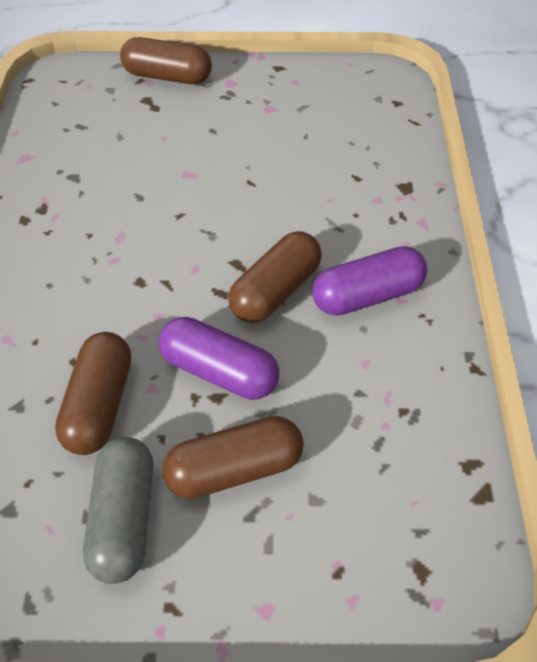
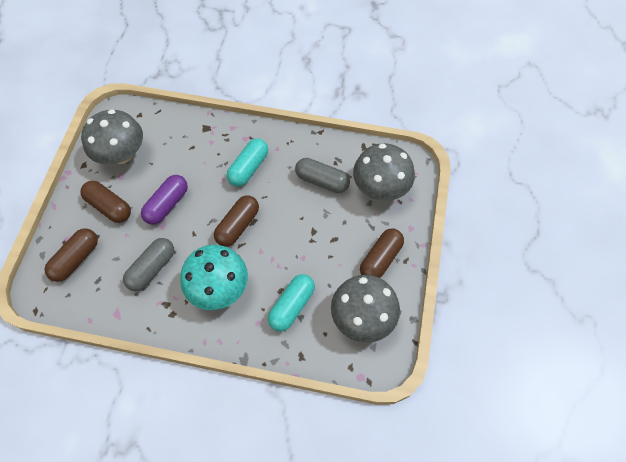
grey capsule: 1 -> 2
grey mushroom: 0 -> 3
purple capsule: 2 -> 1
turquoise capsule: 0 -> 2
turquoise mushroom: 0 -> 1

